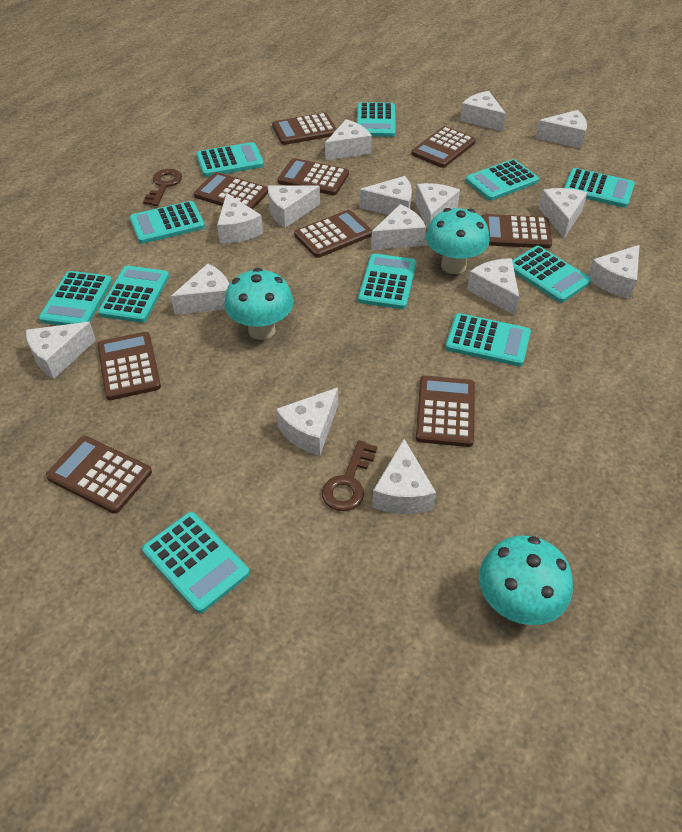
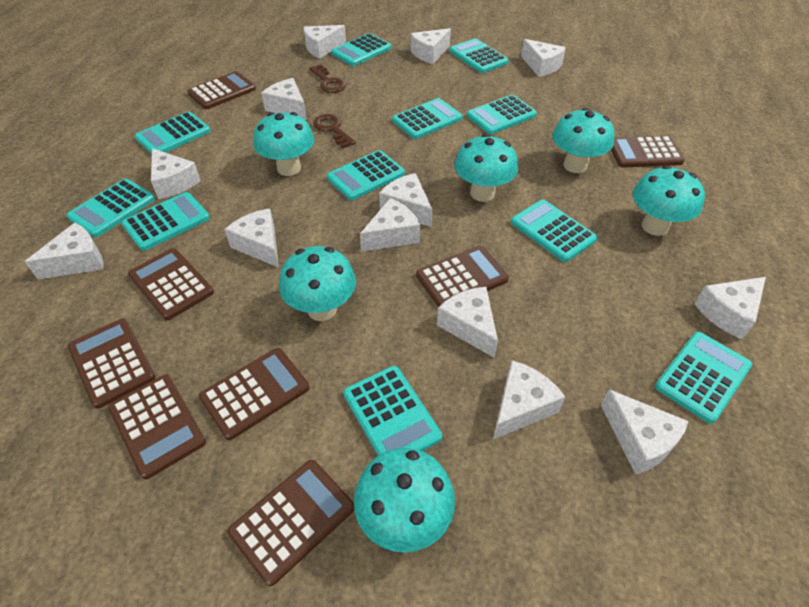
brown calculator: 9 -> 8
turquoise mushroom: 3 -> 6
white cheese: 15 -> 13

